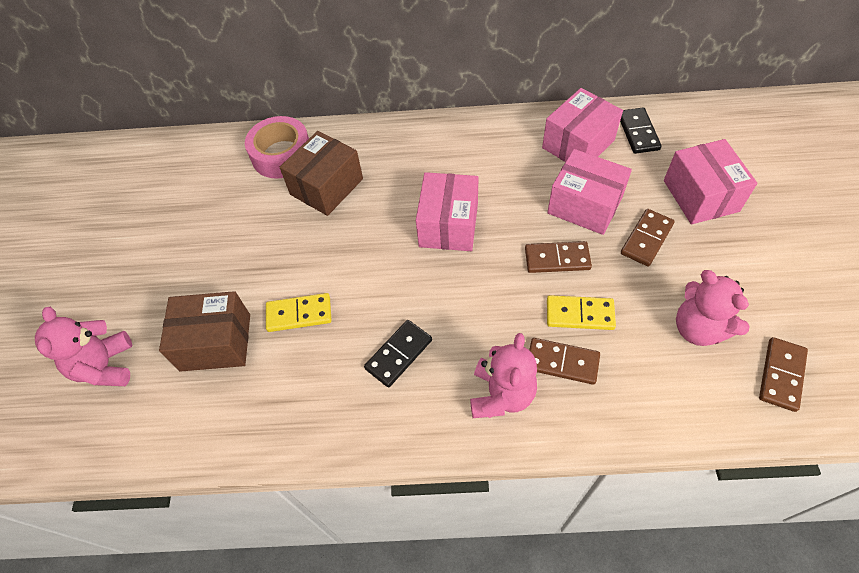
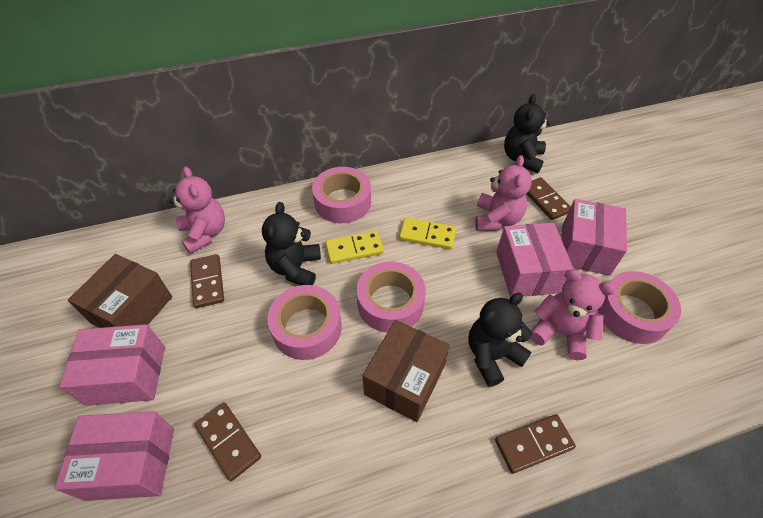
black domino: 2 -> 0
black teddy bear: 0 -> 3
pink tape: 1 -> 4

